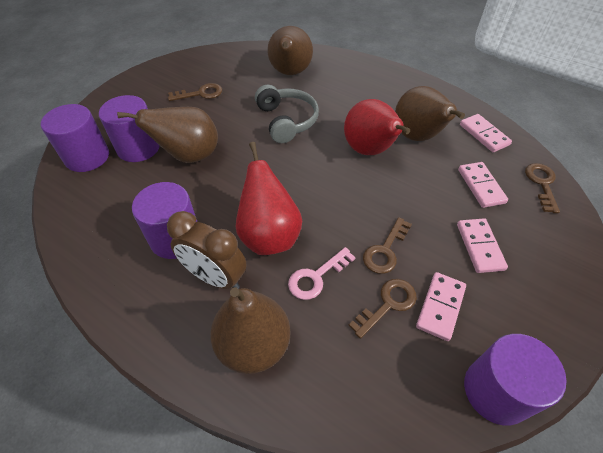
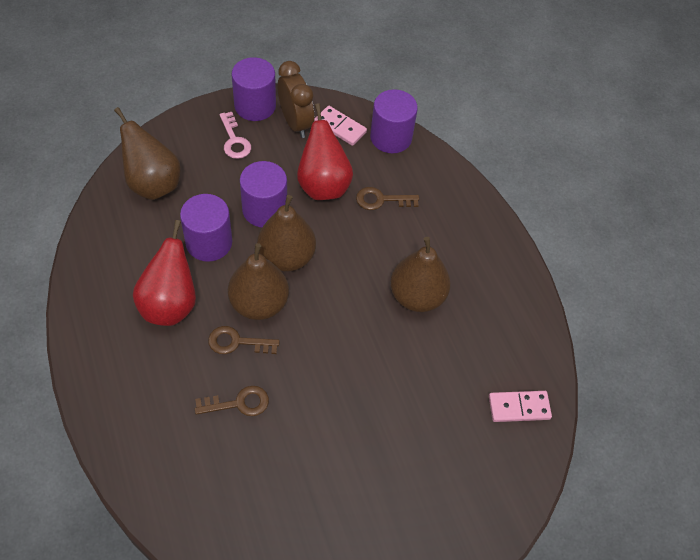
brown key: 4 -> 3
grey headphones: 1 -> 0
pink domino: 4 -> 2

